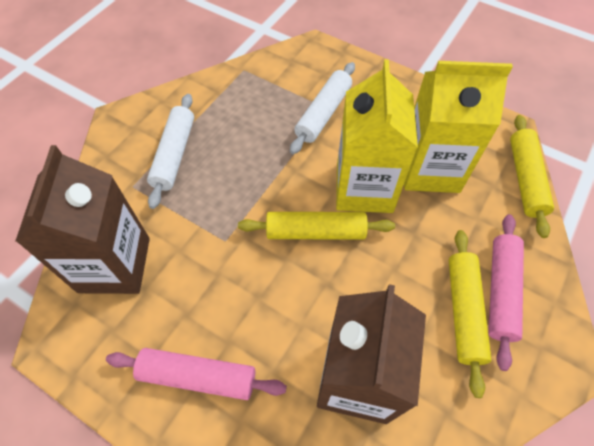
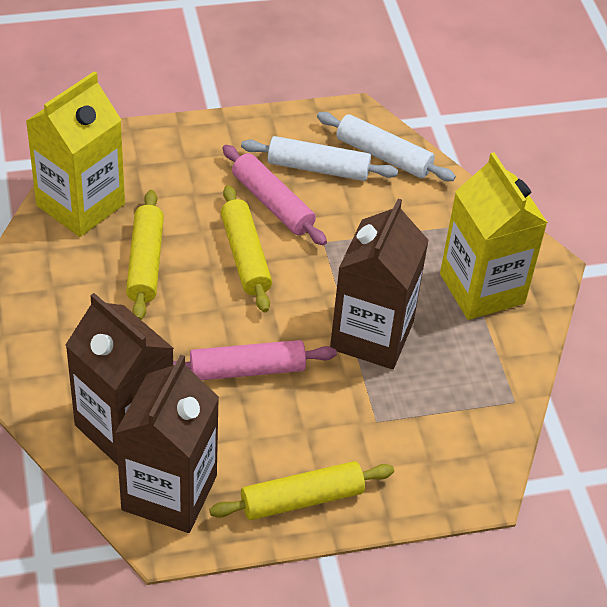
brown carton: 2 -> 3

